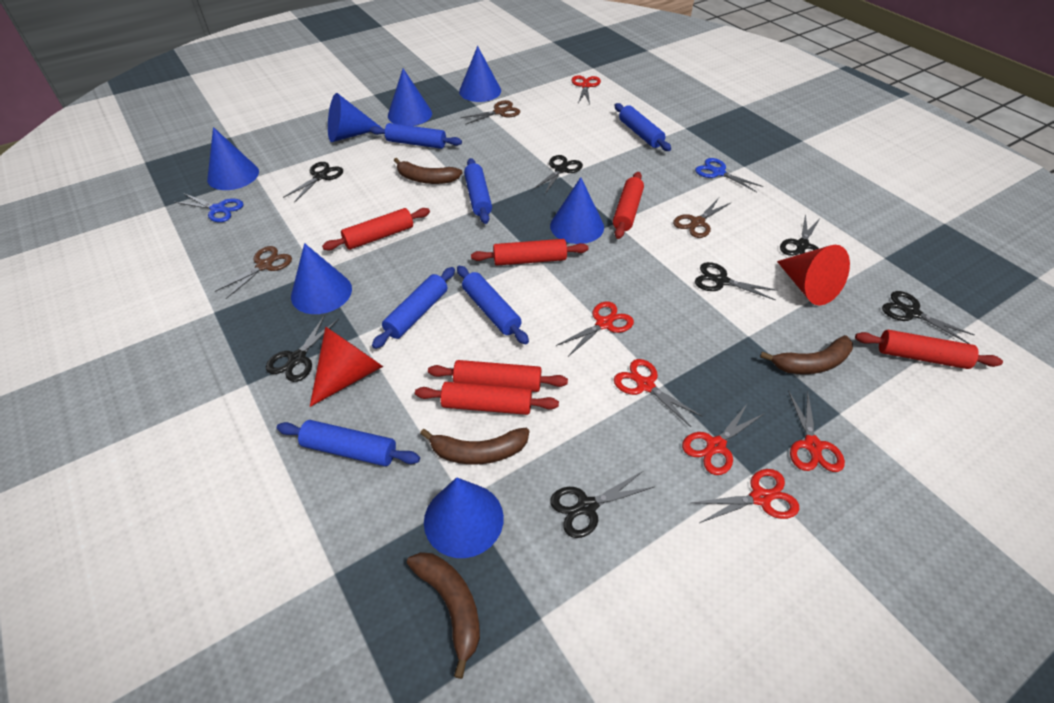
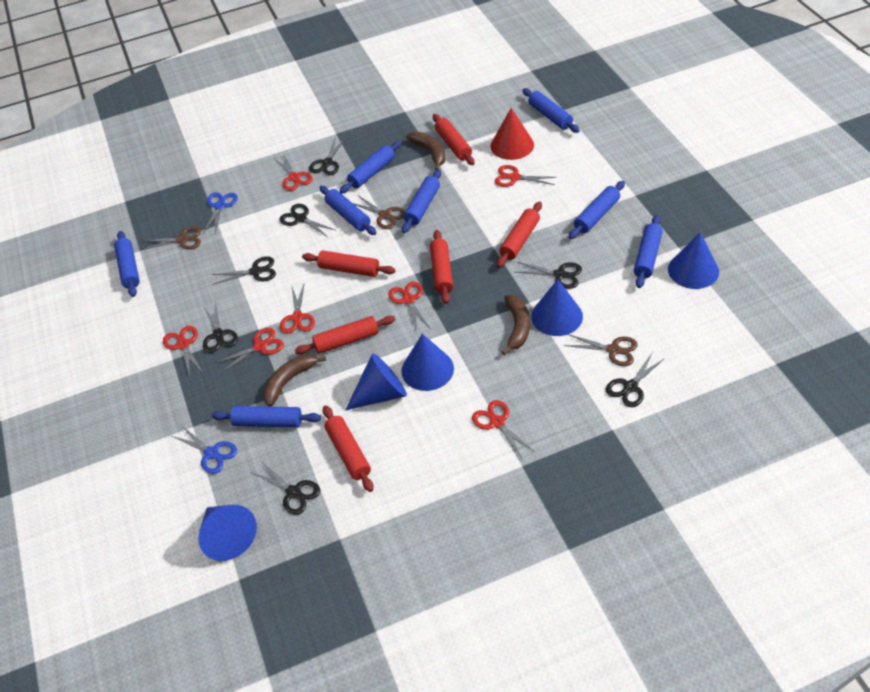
blue cone: 7 -> 5
blue rolling pin: 6 -> 8
brown banana: 4 -> 3
red cone: 2 -> 1
red scissors: 6 -> 7

